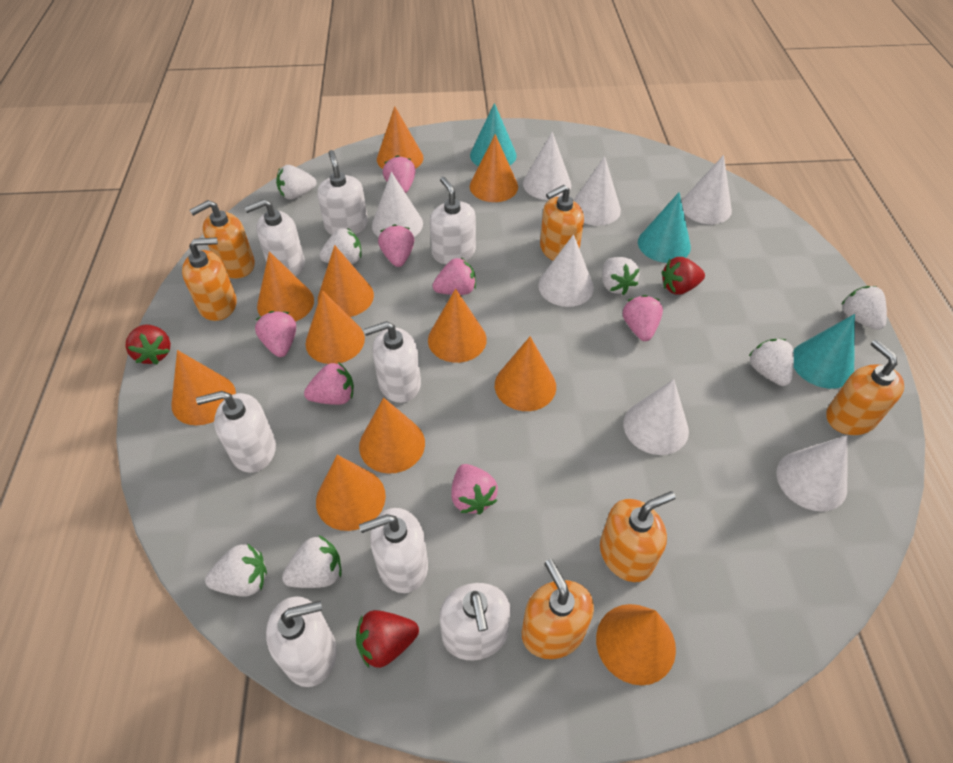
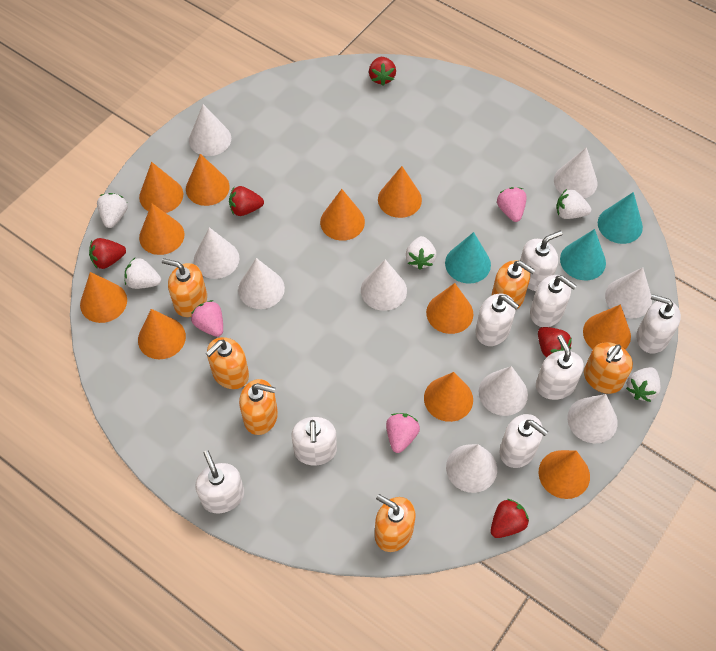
pink strawberry: 7 -> 3
red strawberry: 3 -> 5
white cone: 7 -> 9
white strawberry: 7 -> 5

